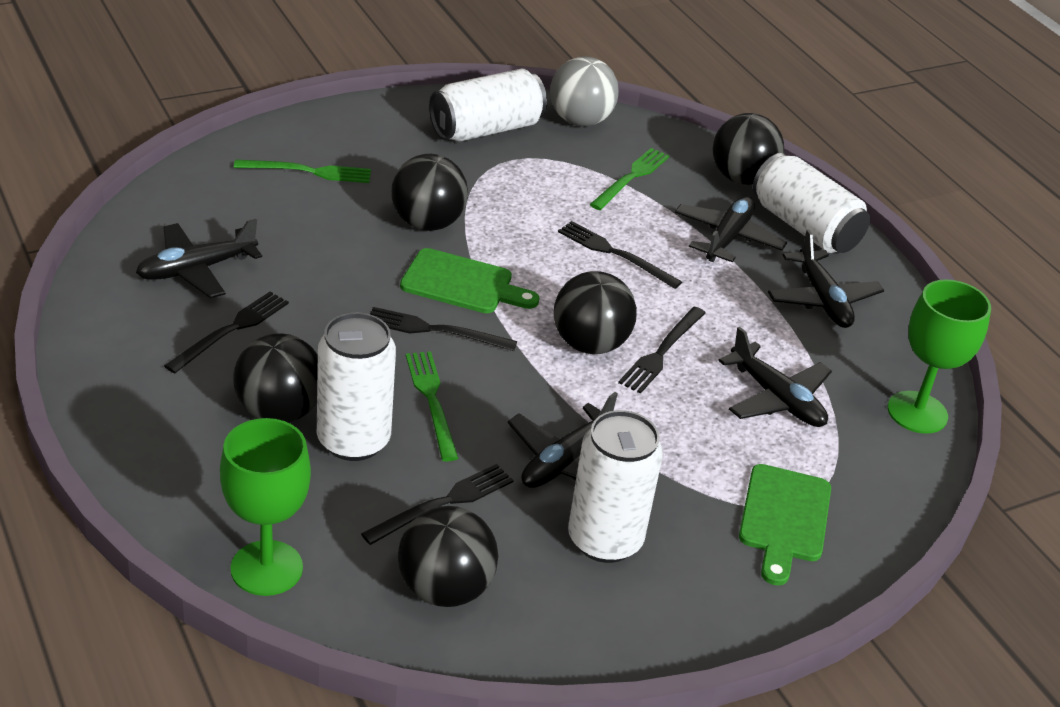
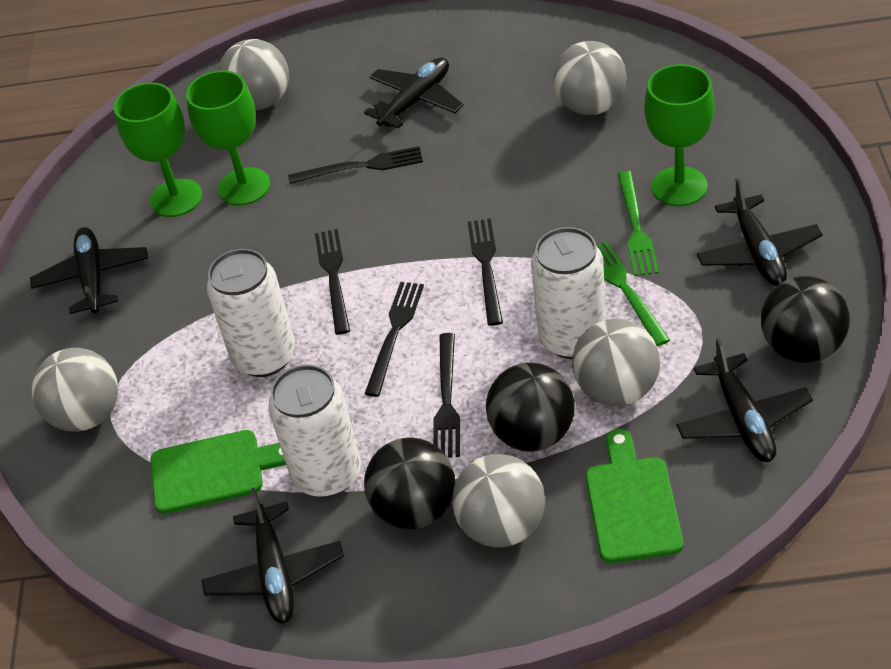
black ball: 5 -> 3
green fork: 3 -> 2
green goblet: 2 -> 3
grey ball: 1 -> 5
white can: 4 -> 3

